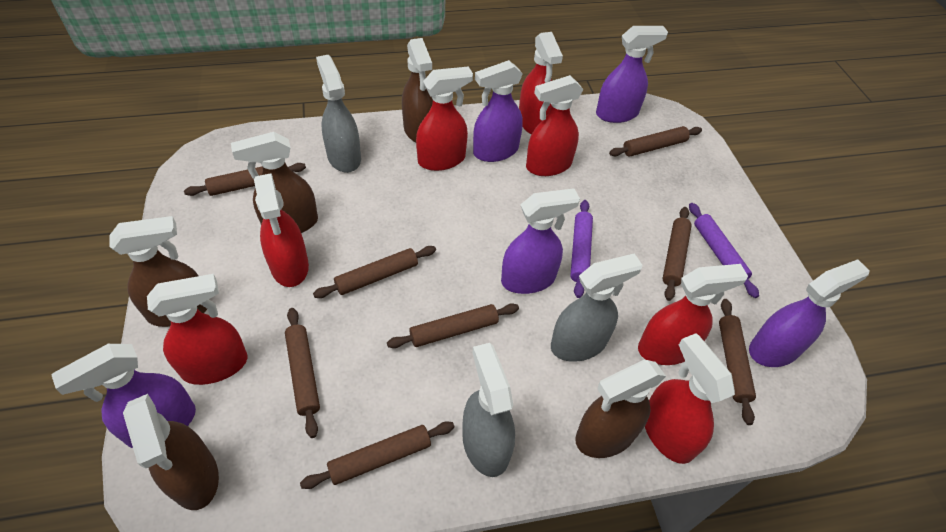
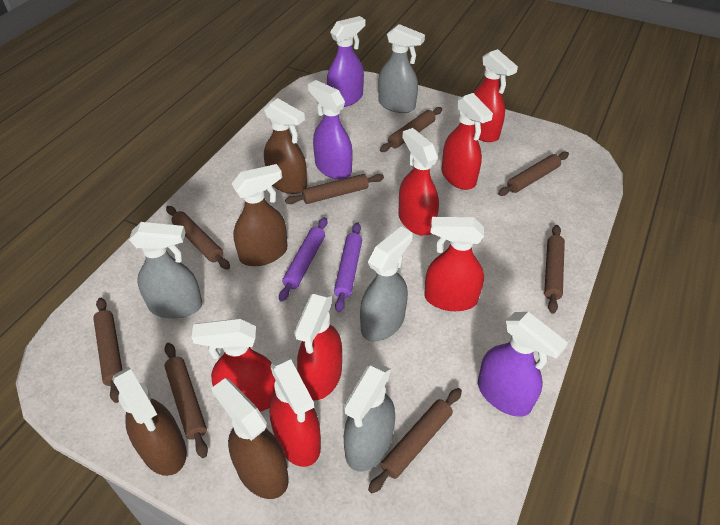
brown spray bottle: 5 -> 4
grey spray bottle: 3 -> 4
purple spray bottle: 5 -> 3

